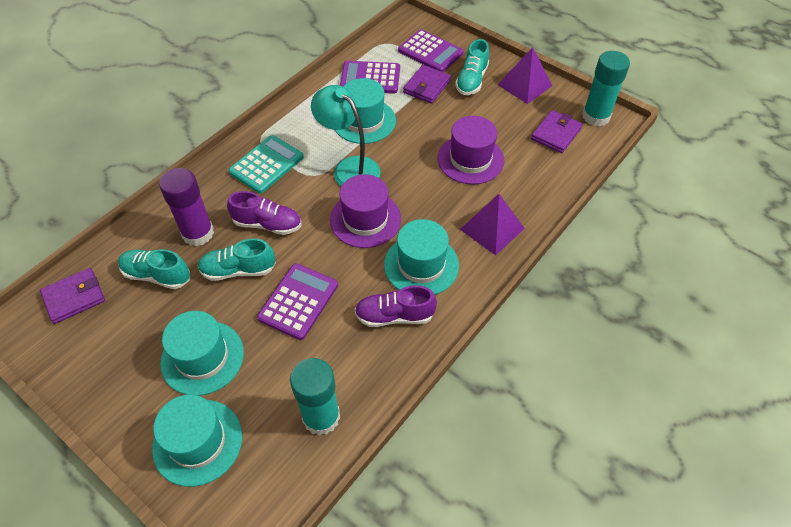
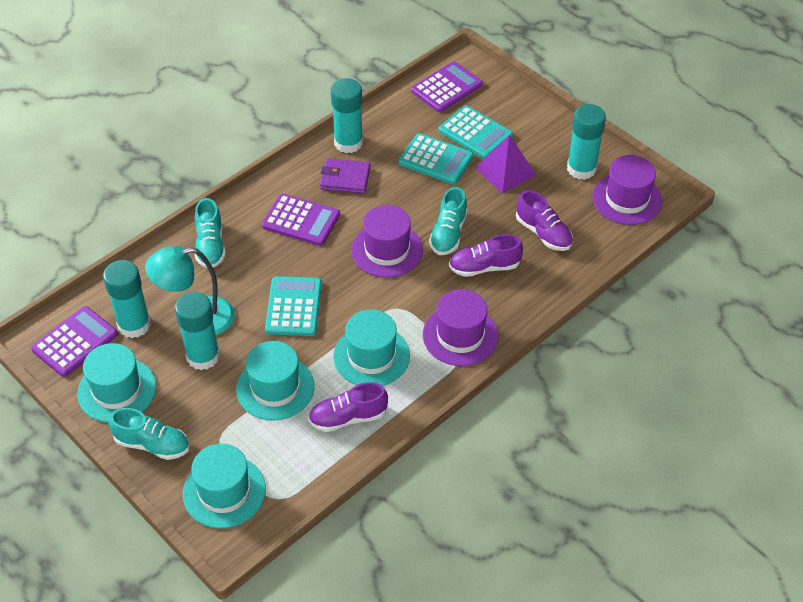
purple glue stick: 1 -> 0
purple hat: 2 -> 3
purple pyramid: 2 -> 1
purple shoe: 2 -> 3
purple wallet: 3 -> 1
turquoise calculator: 1 -> 3
turquoise glue stick: 2 -> 4

